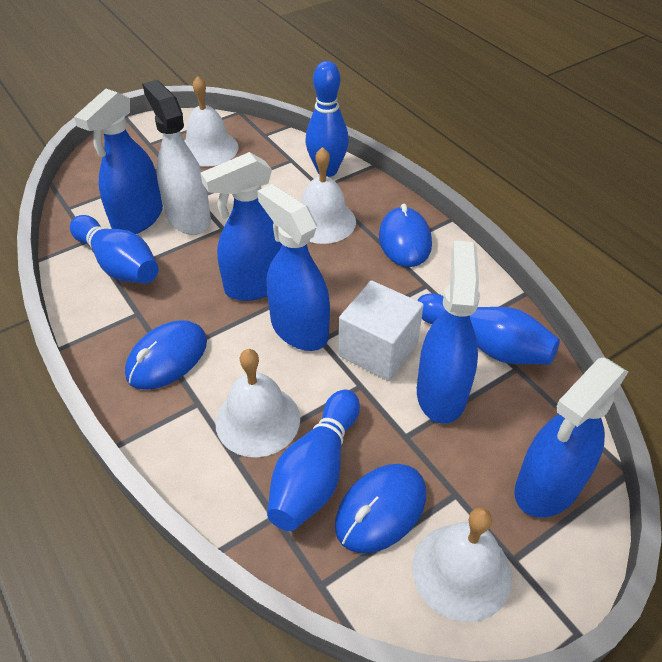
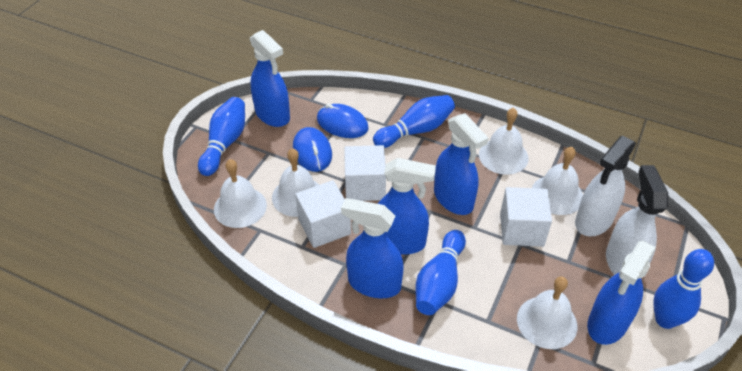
blue mouse: 3 -> 2
white bell: 4 -> 5
white cube: 1 -> 3
white spray bottle: 1 -> 2

